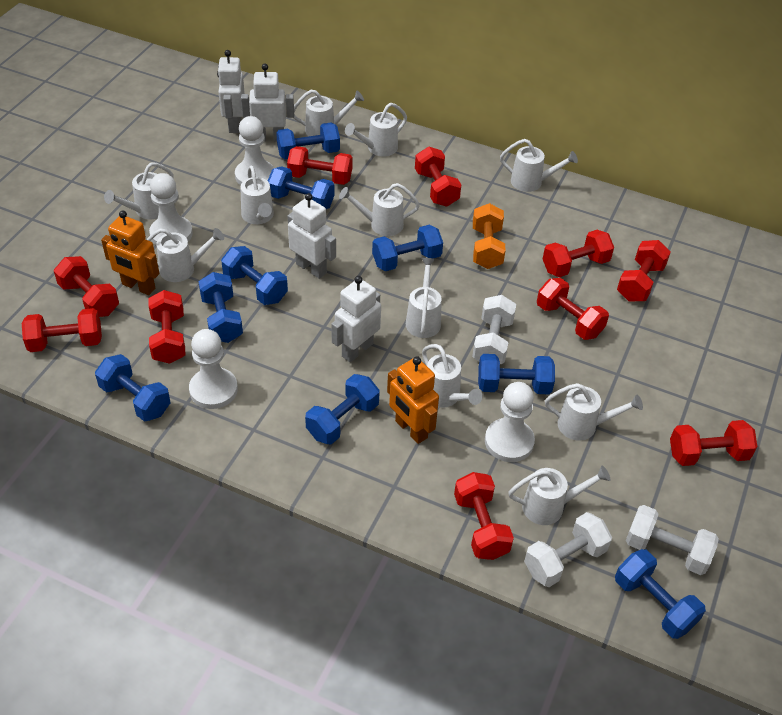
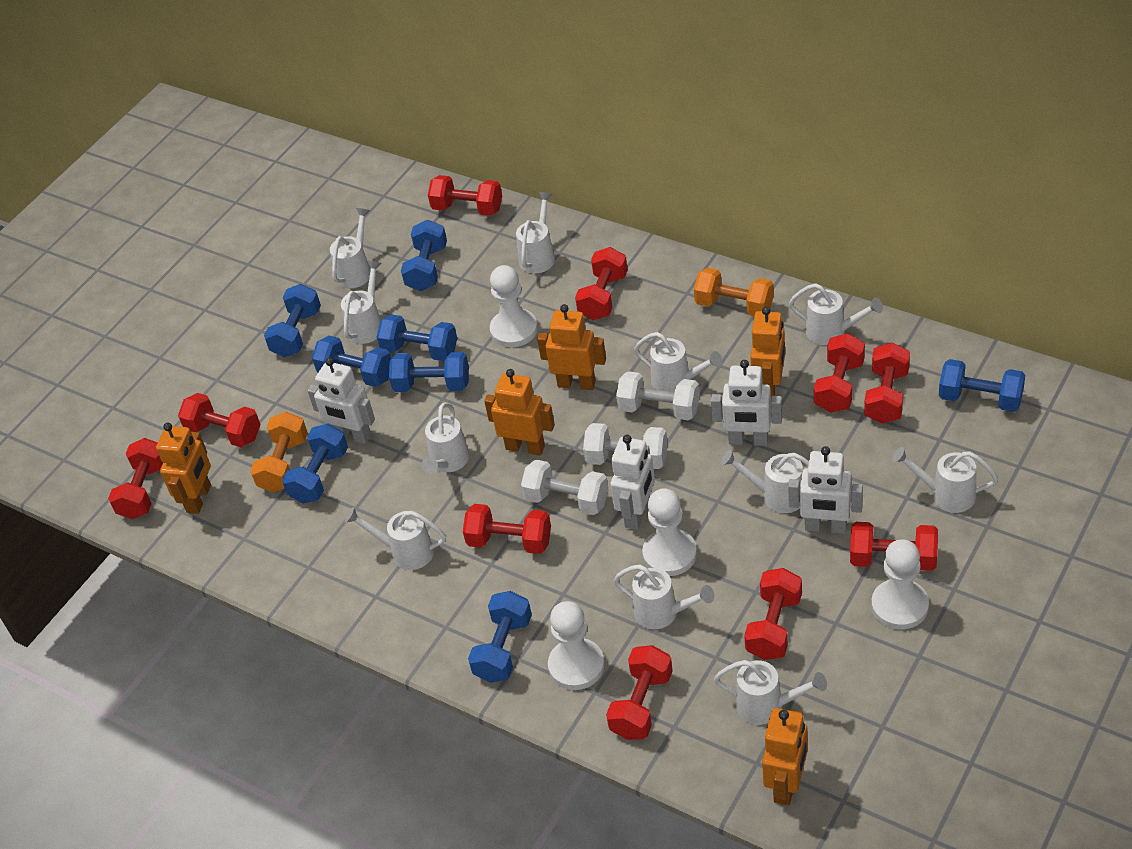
blue dumbbell: 9 -> 8
orange dumbbell: 1 -> 2
orange robot: 2 -> 5

